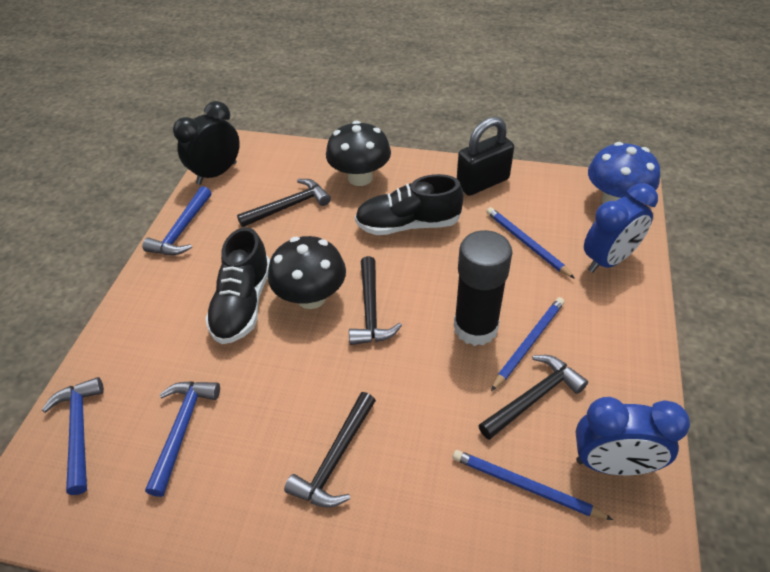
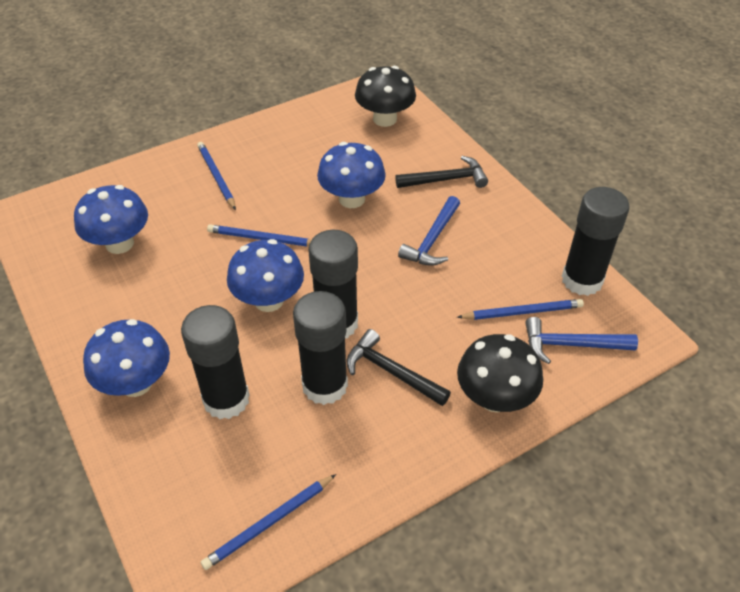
black clock: 1 -> 0
black glue stick: 1 -> 4
black hammer: 4 -> 2
black padlock: 1 -> 0
black shoe: 2 -> 0
blue clock: 2 -> 0
blue hammer: 3 -> 2
blue mushroom: 1 -> 4
blue pencil: 3 -> 4

